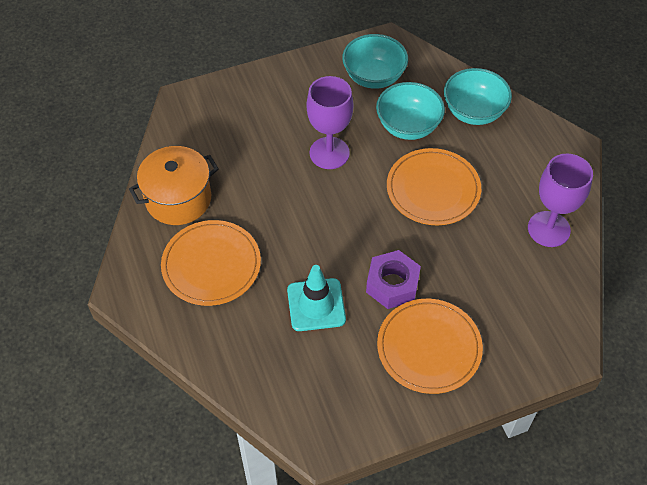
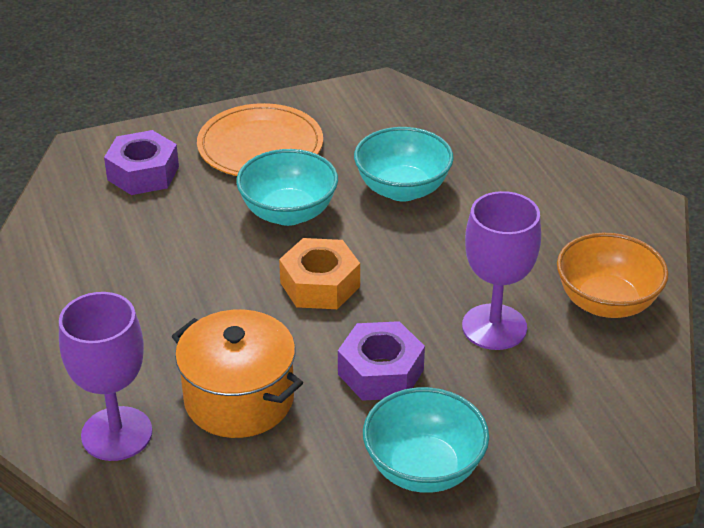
orange bowl: 0 -> 1
orange nut: 0 -> 1
orange plate: 3 -> 1
purple nut: 1 -> 2
turquoise traffic cone: 1 -> 0

